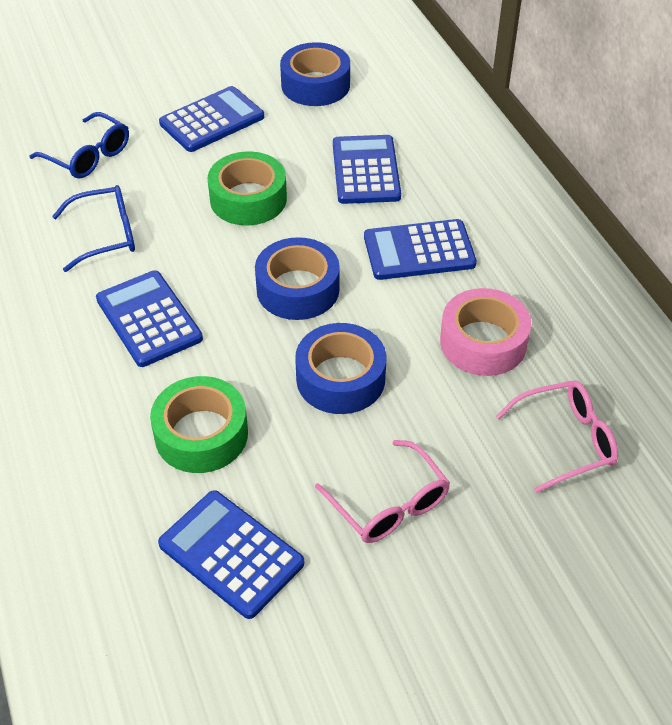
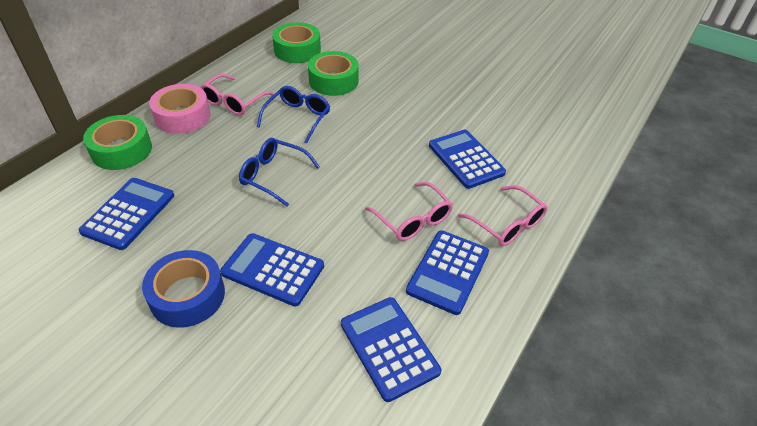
blue tape: 3 -> 1
green tape: 2 -> 3
pink glasses: 2 -> 3

